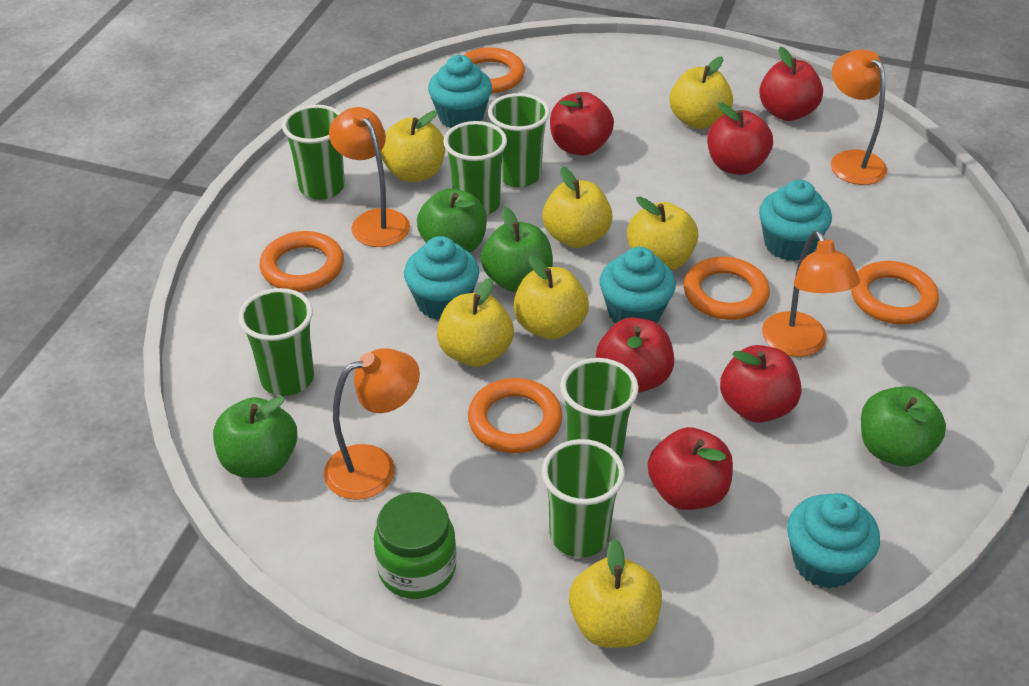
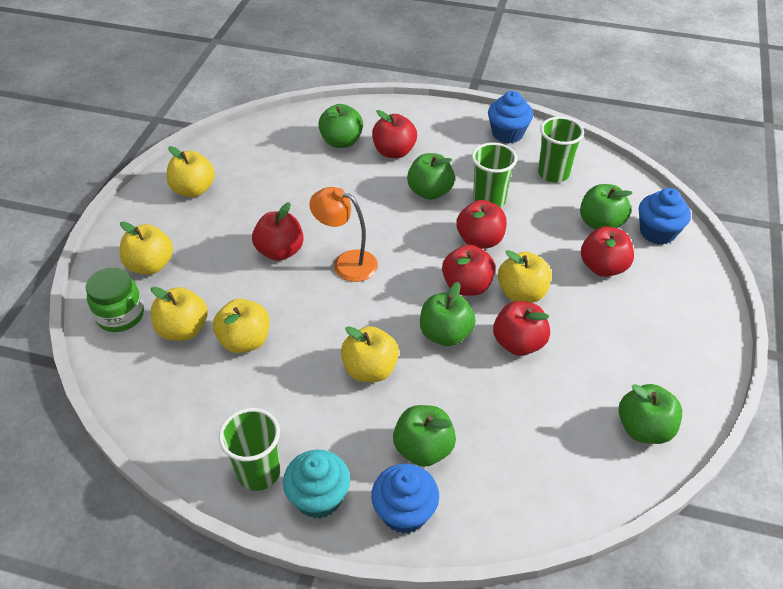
blue cupcake: 0 -> 3
green apple: 4 -> 6
green cup: 6 -> 3
orange lamp: 4 -> 1
orange ring: 5 -> 0
turquoise cupcake: 5 -> 1
yellow apple: 7 -> 6

